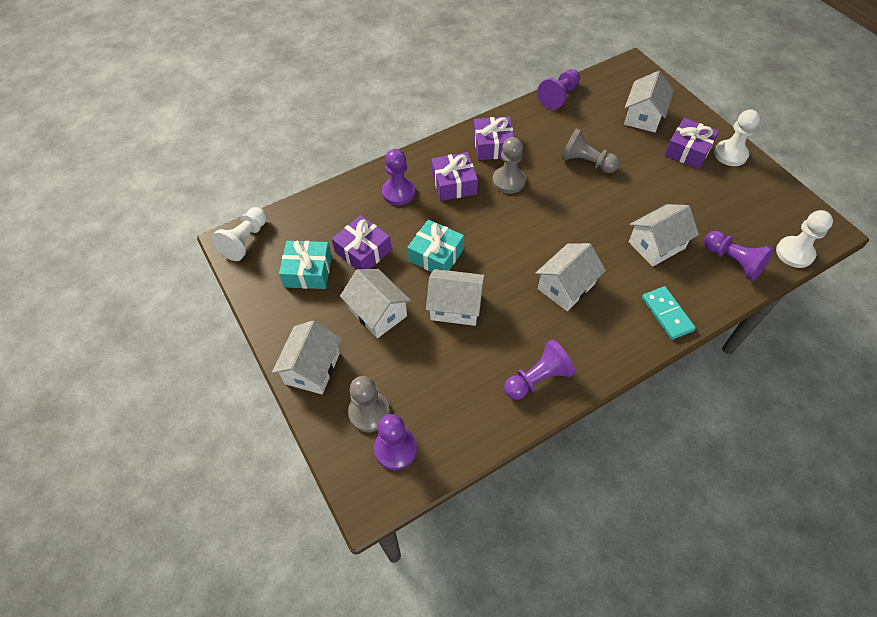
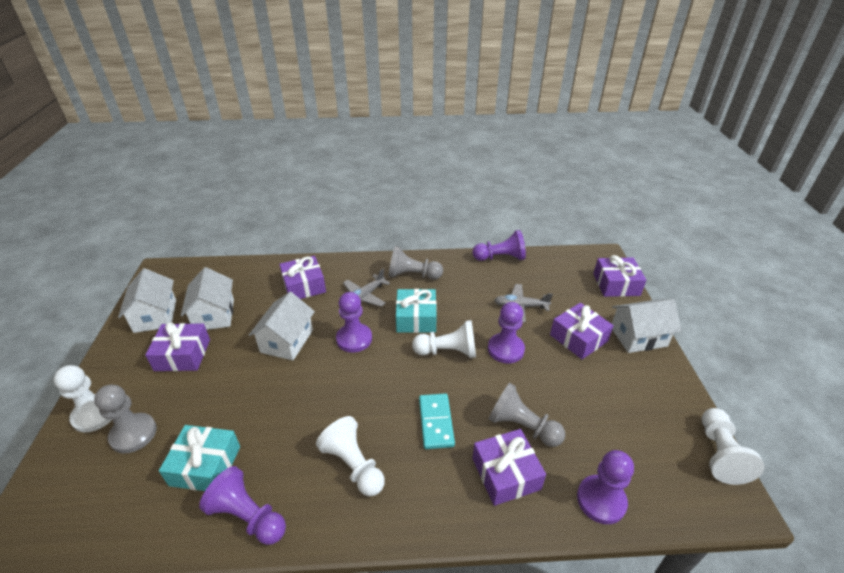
grey plane: 0 -> 2
purple gift: 4 -> 5
white house: 6 -> 4
white pawn: 3 -> 4

